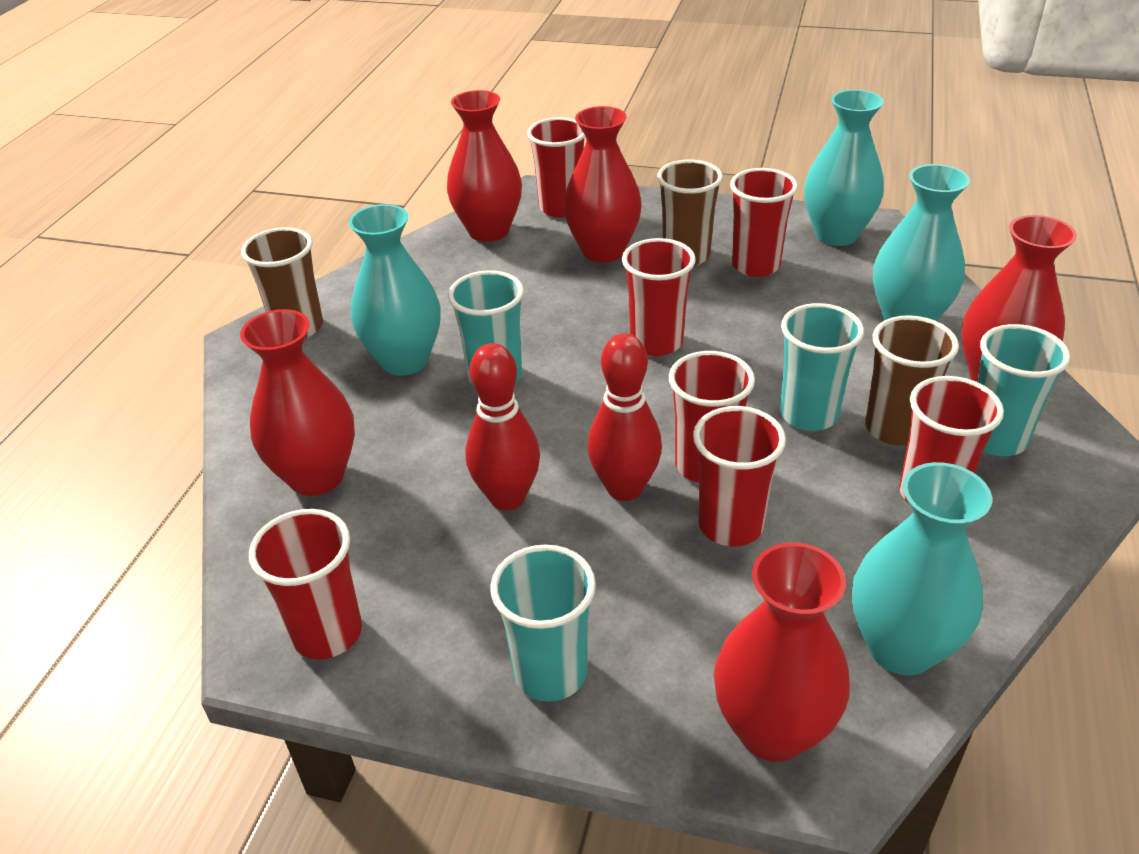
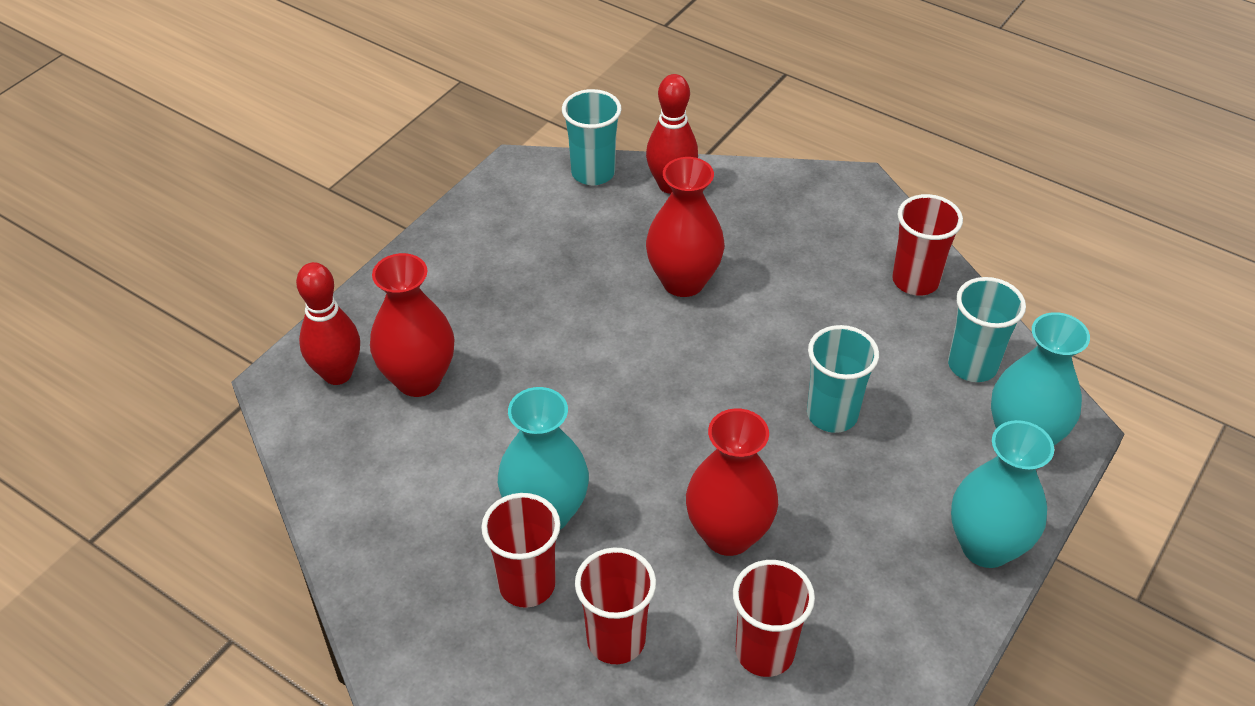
brown cup: 3 -> 0
red cup: 7 -> 4
red vase: 5 -> 3
turquoise cup: 4 -> 3
turquoise vase: 4 -> 3

